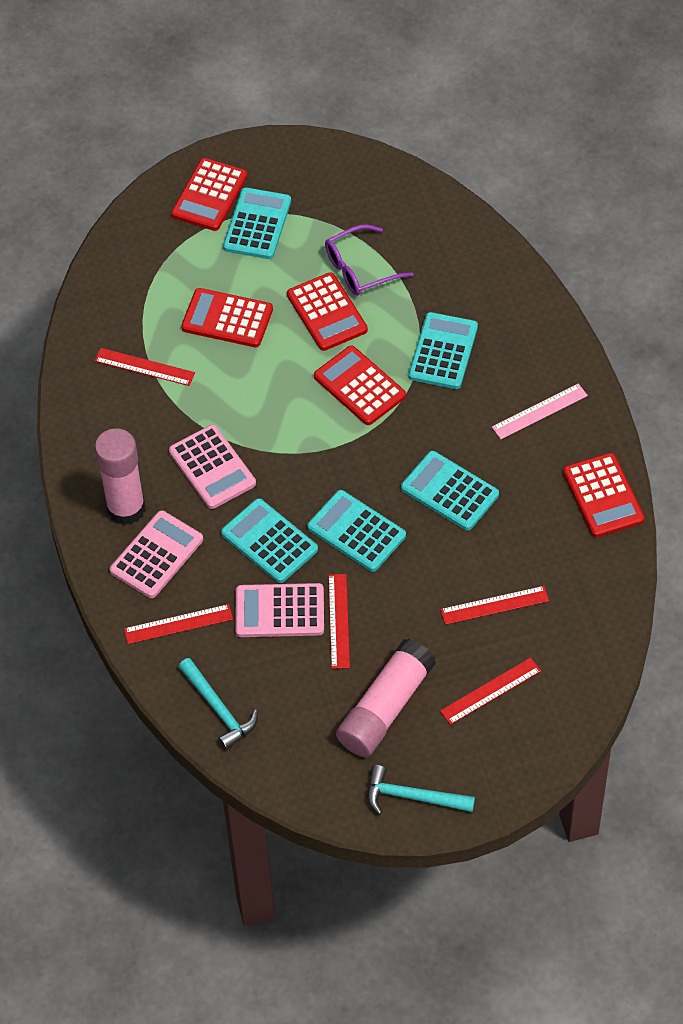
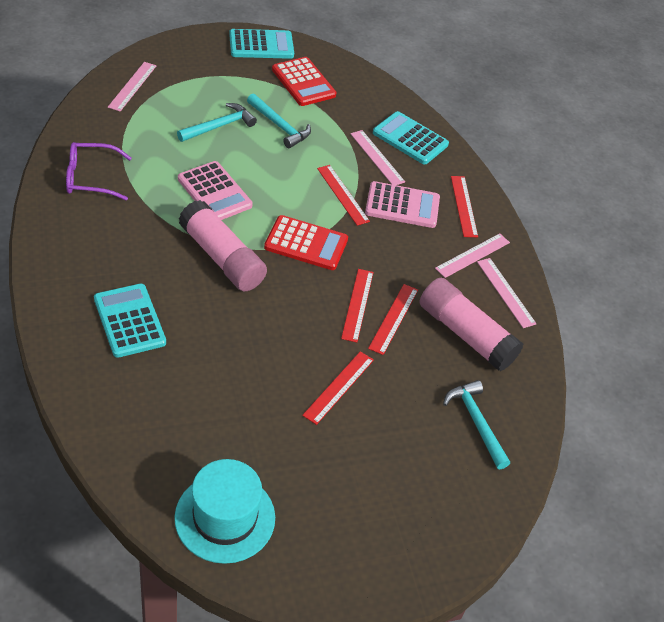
pink calculator: 3 -> 2
pink ruler: 1 -> 4
red calculator: 5 -> 2
turquoise calculator: 5 -> 3
turquoise hammer: 2 -> 3
turquoise hat: 0 -> 1

